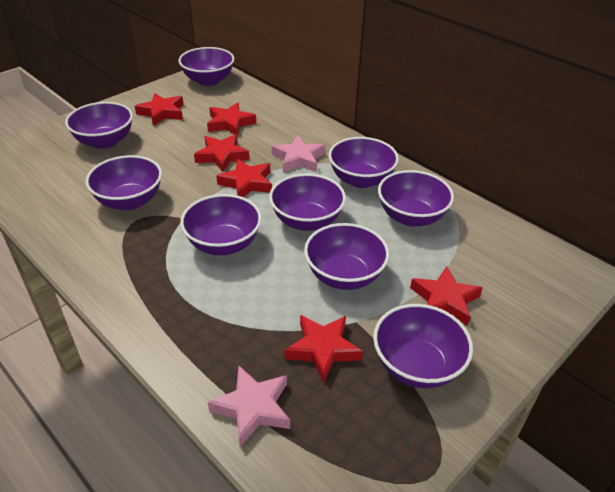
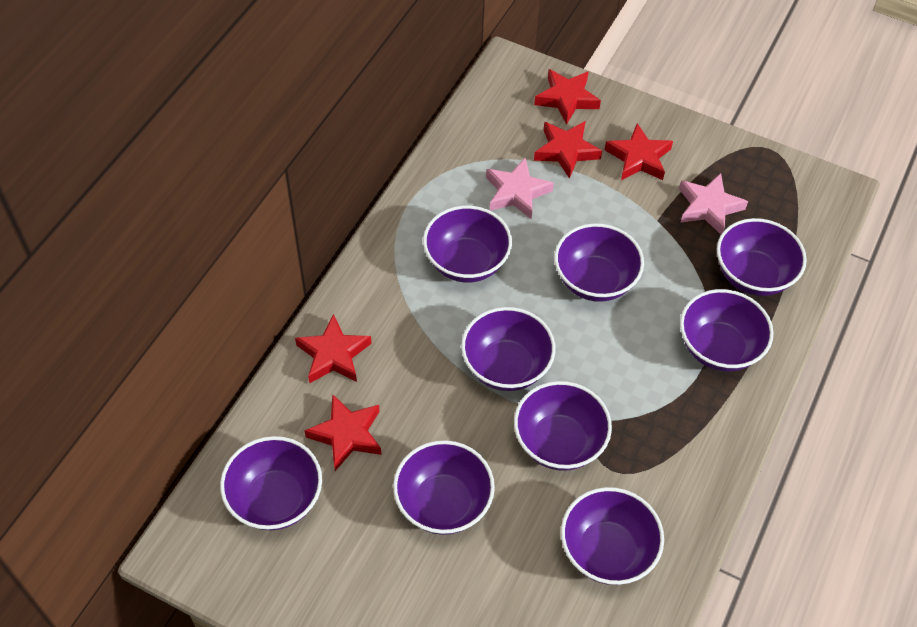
red star: 6 -> 5

